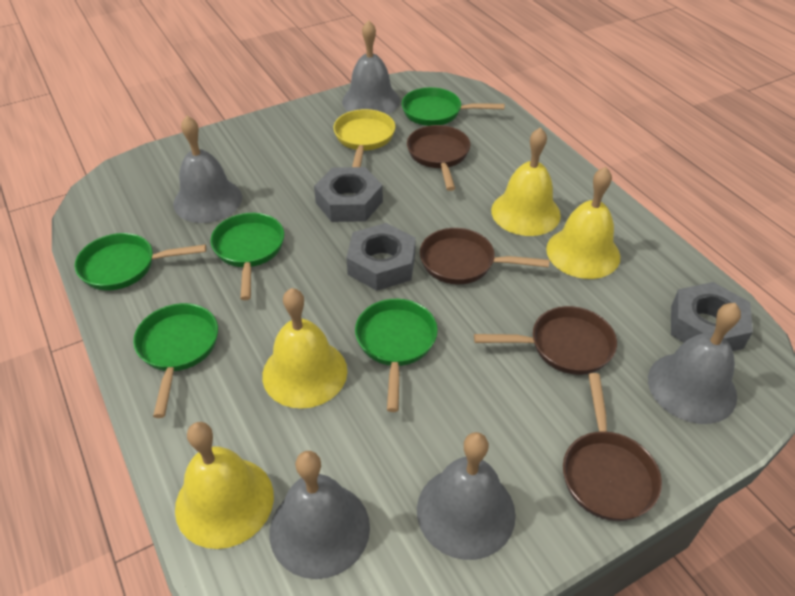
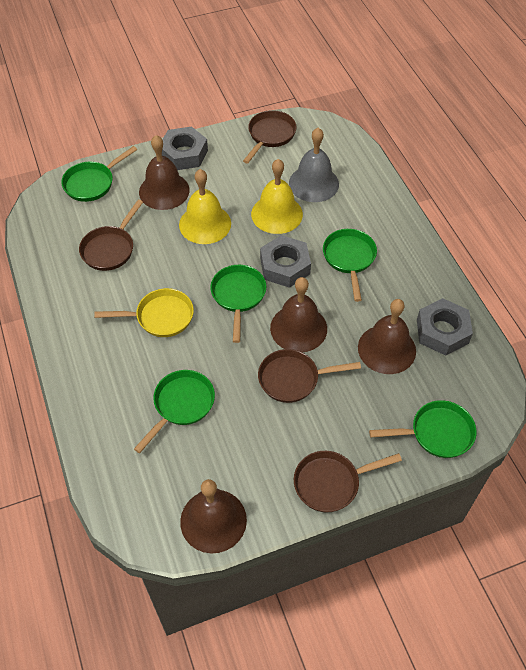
brown bell: 0 -> 4
grey bell: 5 -> 1
yellow bell: 4 -> 2

